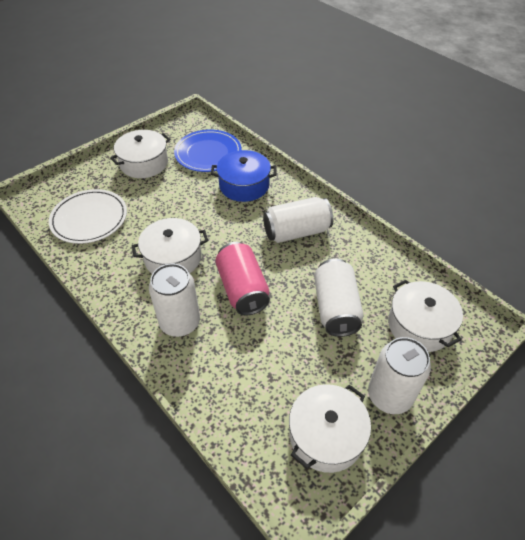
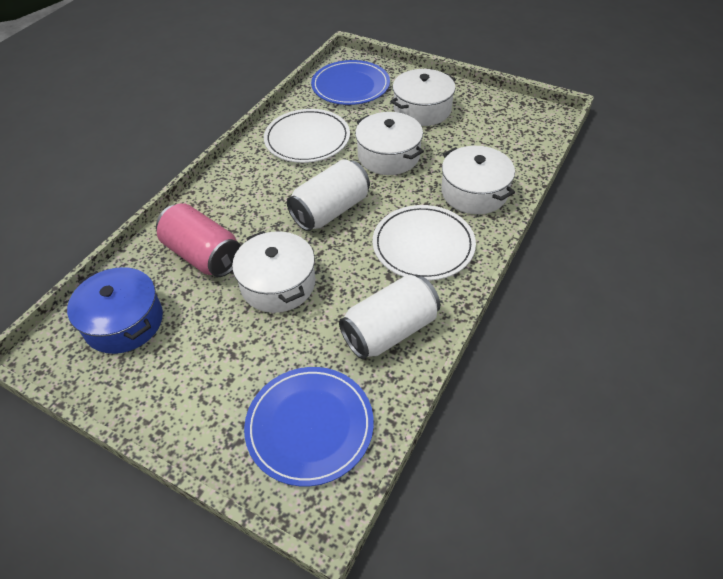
blue plate: 1 -> 2
white can: 4 -> 2
white plate: 1 -> 2

